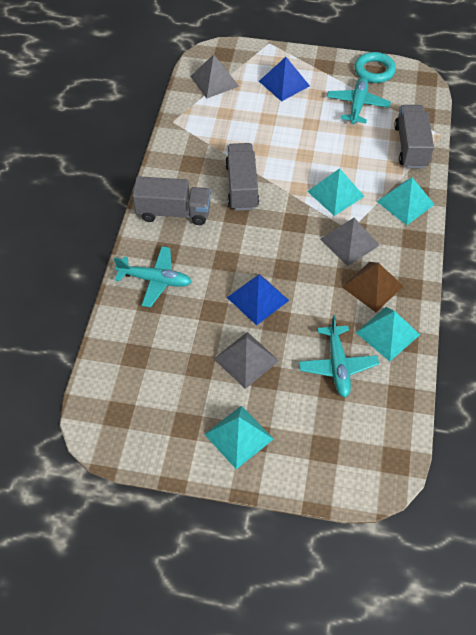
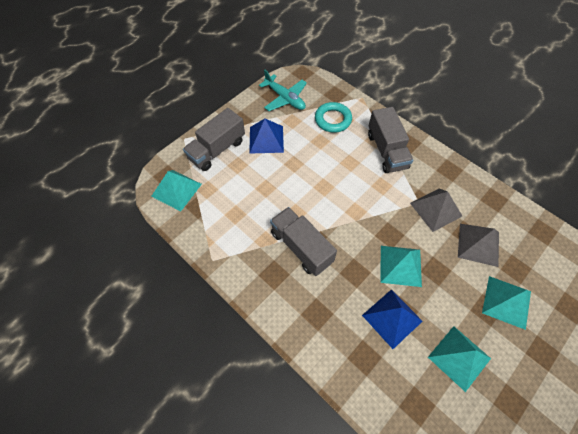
brown pyramid: 1 -> 0
grey pyramid: 3 -> 2
turquoise plane: 3 -> 1

